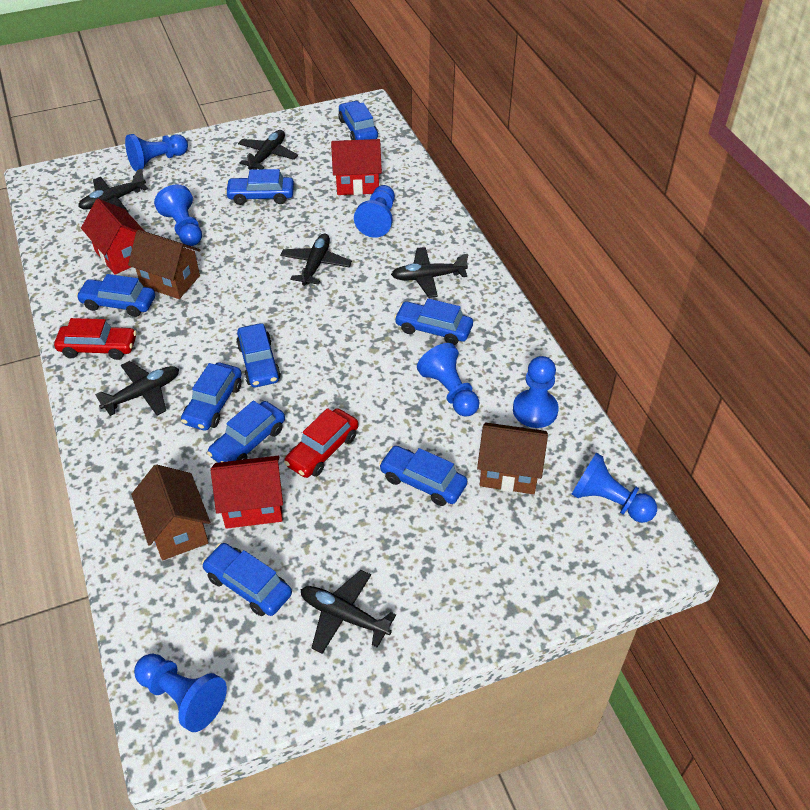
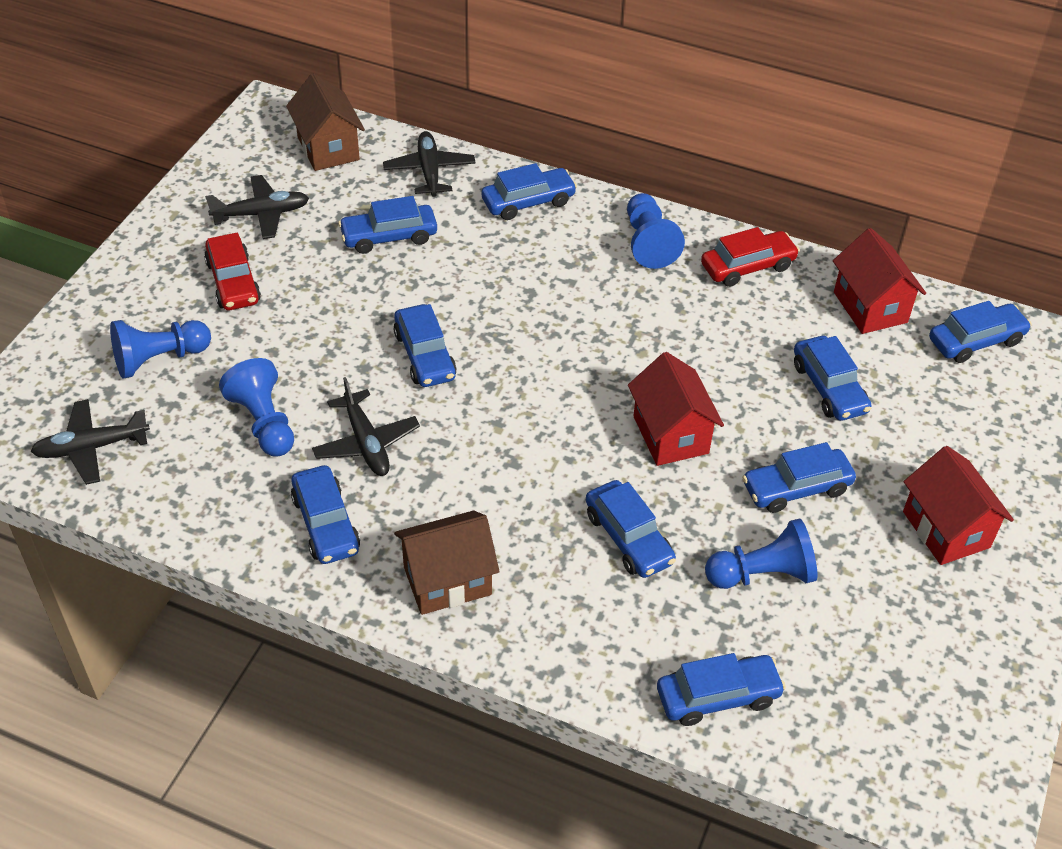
black plane: 6 -> 4
blue pawn: 7 -> 4
brown house: 3 -> 2

